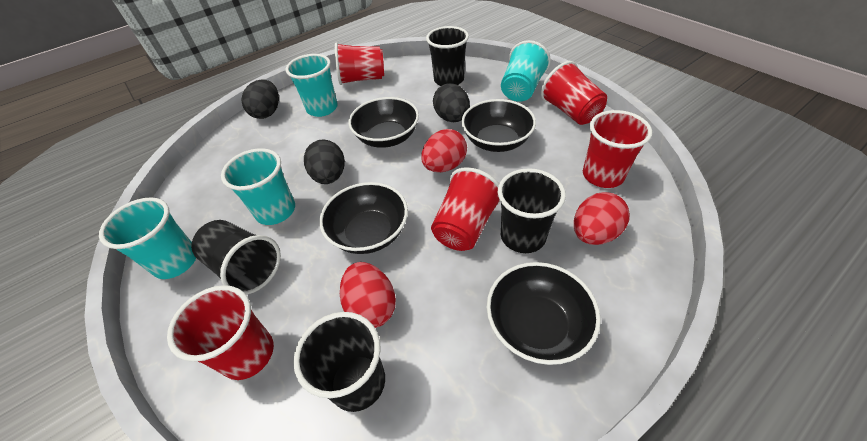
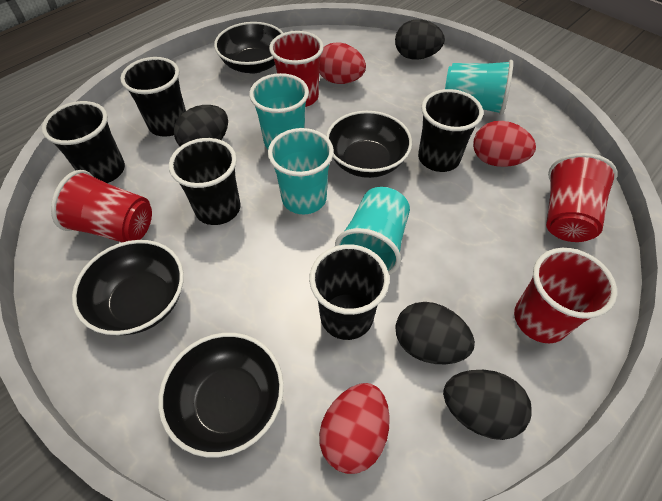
black cup: 4 -> 5
black egg: 3 -> 4
red cup: 5 -> 4

